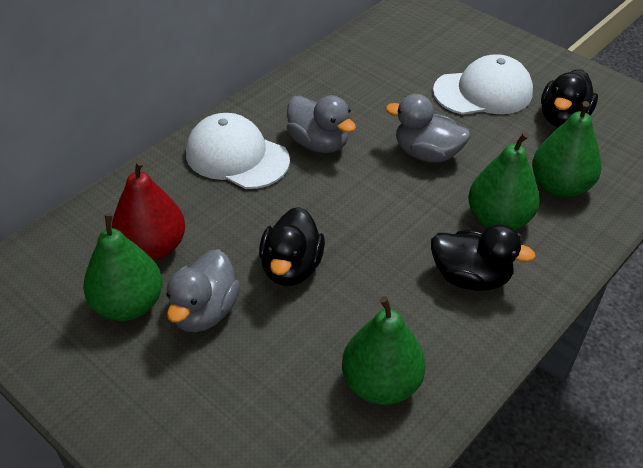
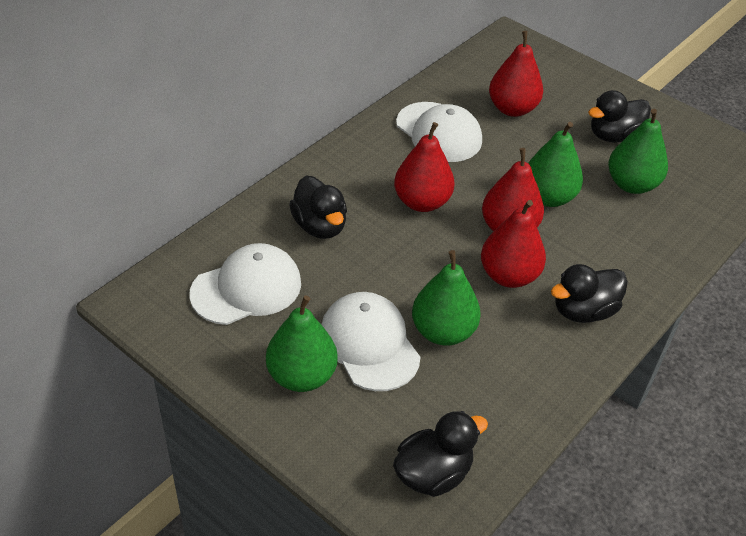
black duck: 3 -> 4
grey duck: 3 -> 0
red pear: 1 -> 4
white cap: 2 -> 3

